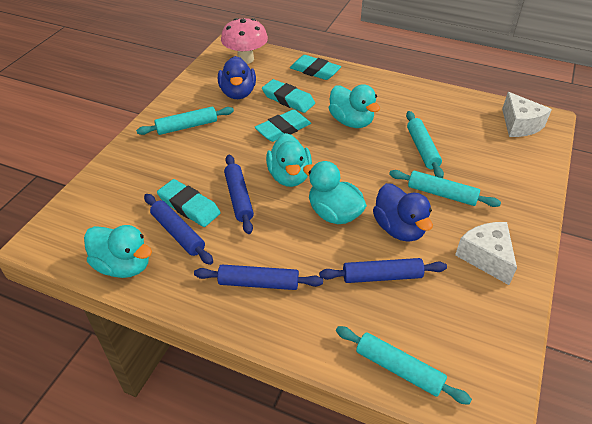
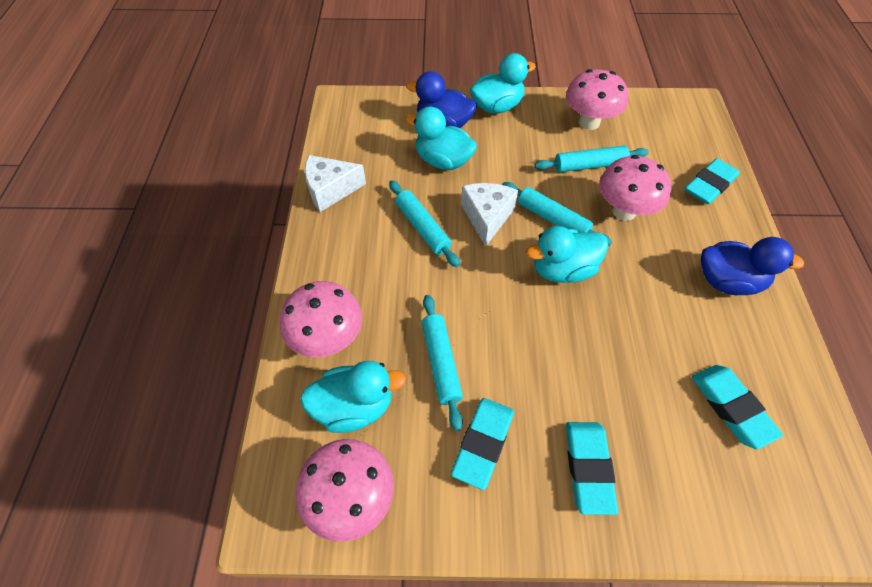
blue rolling pin: 4 -> 0
pink mushroom: 1 -> 4

